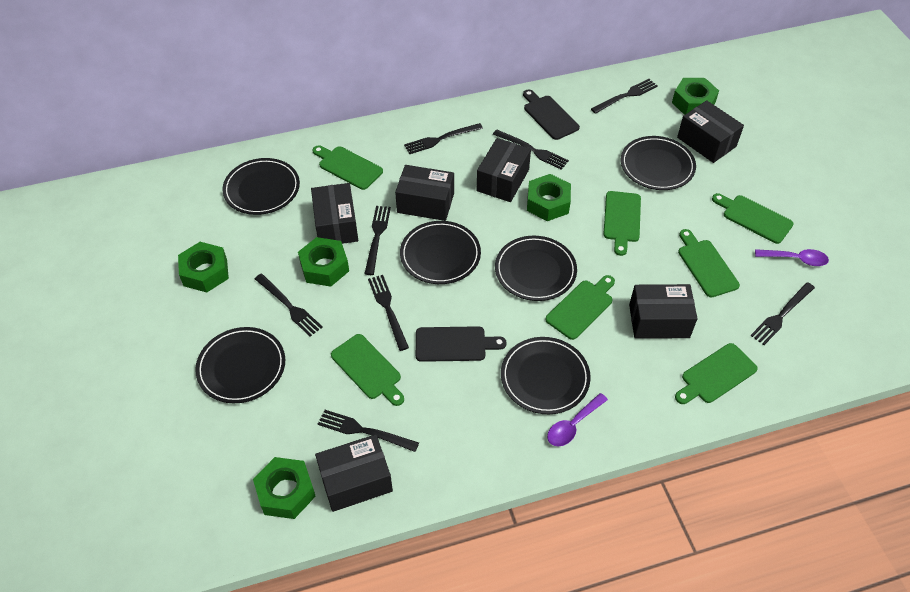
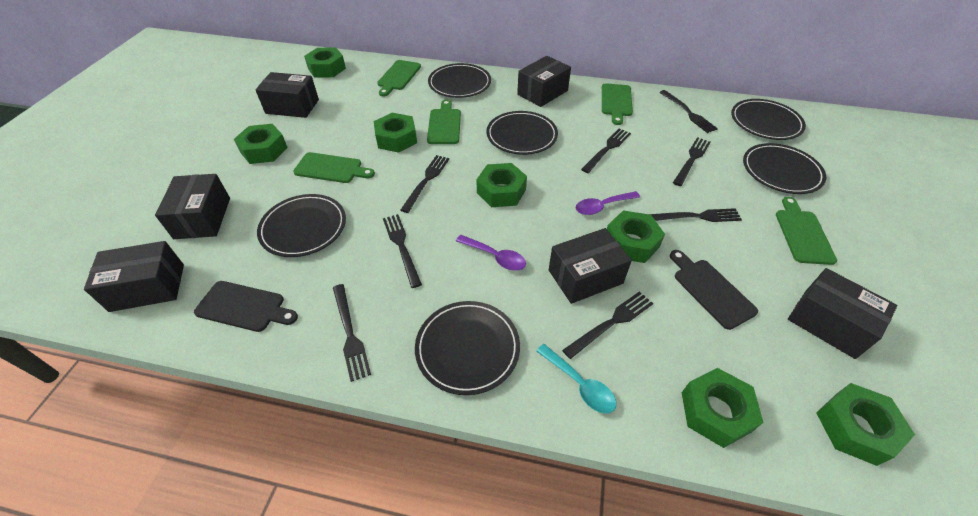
green cutting board: 7 -> 5
green nut: 5 -> 7
turquoise spoon: 0 -> 1

